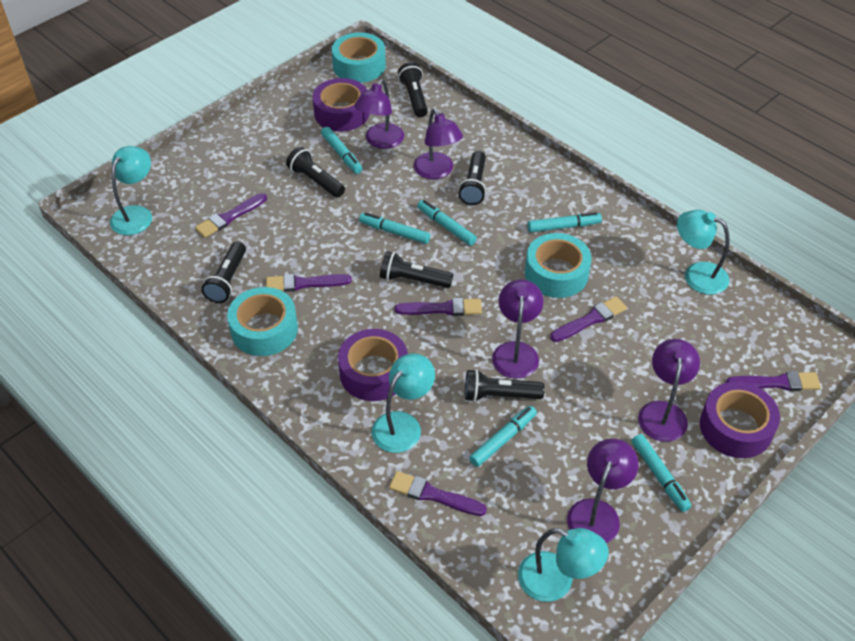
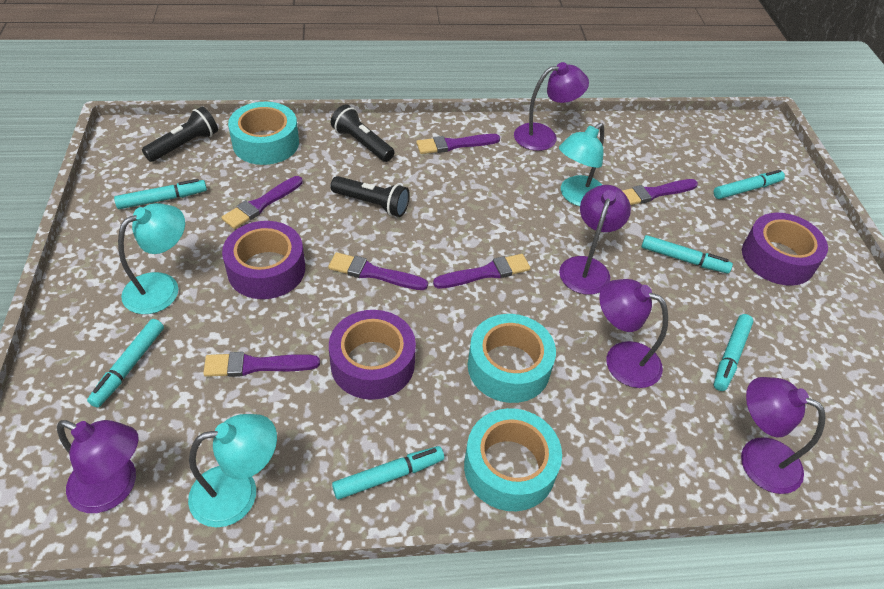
black flashlight: 6 -> 3
turquoise lamp: 4 -> 3

